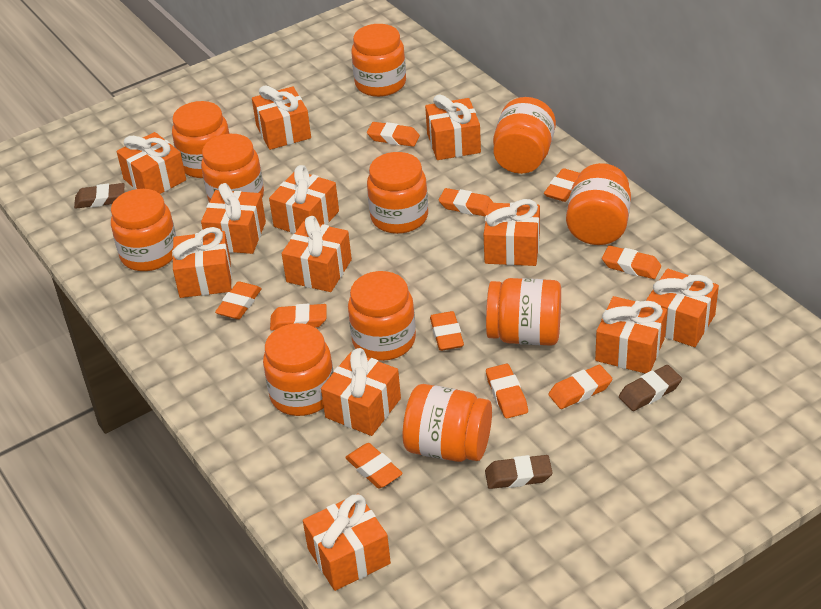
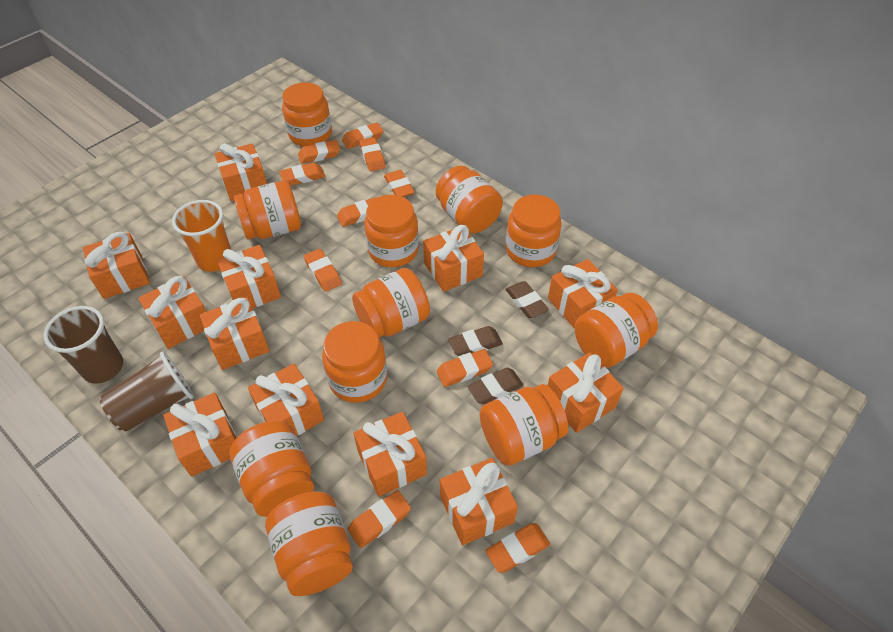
brown cup: 0 -> 2
orange cup: 0 -> 1

